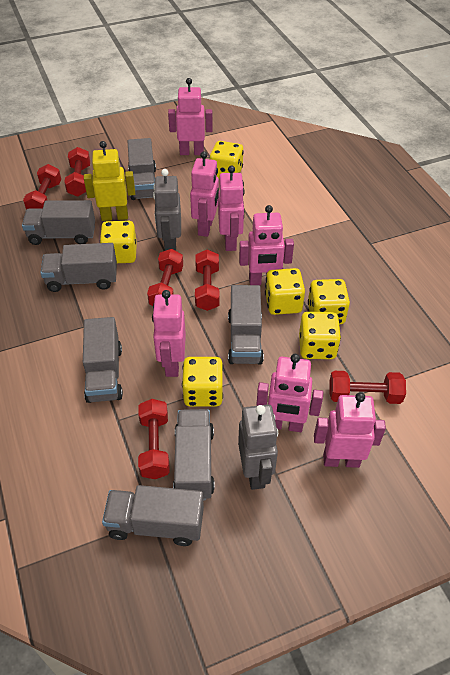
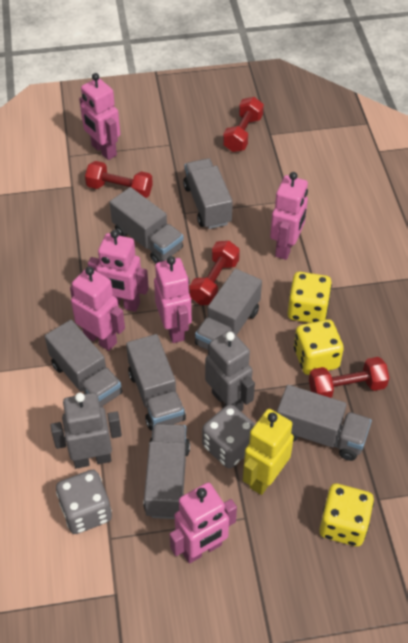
grey dice: 0 -> 2
pink robot: 7 -> 6
red dumbbell: 6 -> 4
yellow dice: 6 -> 3

